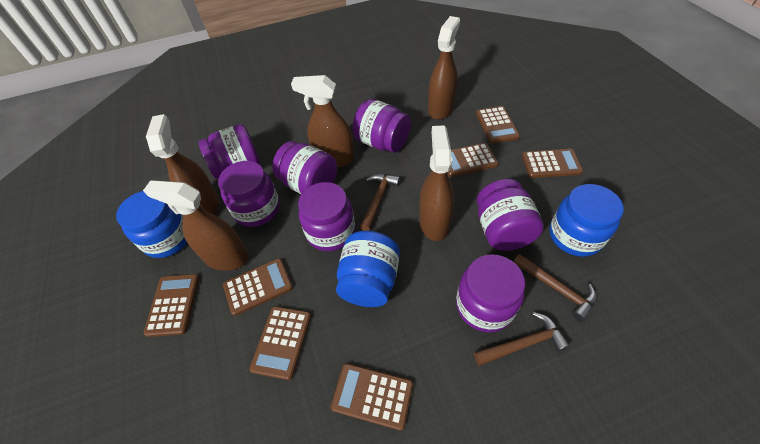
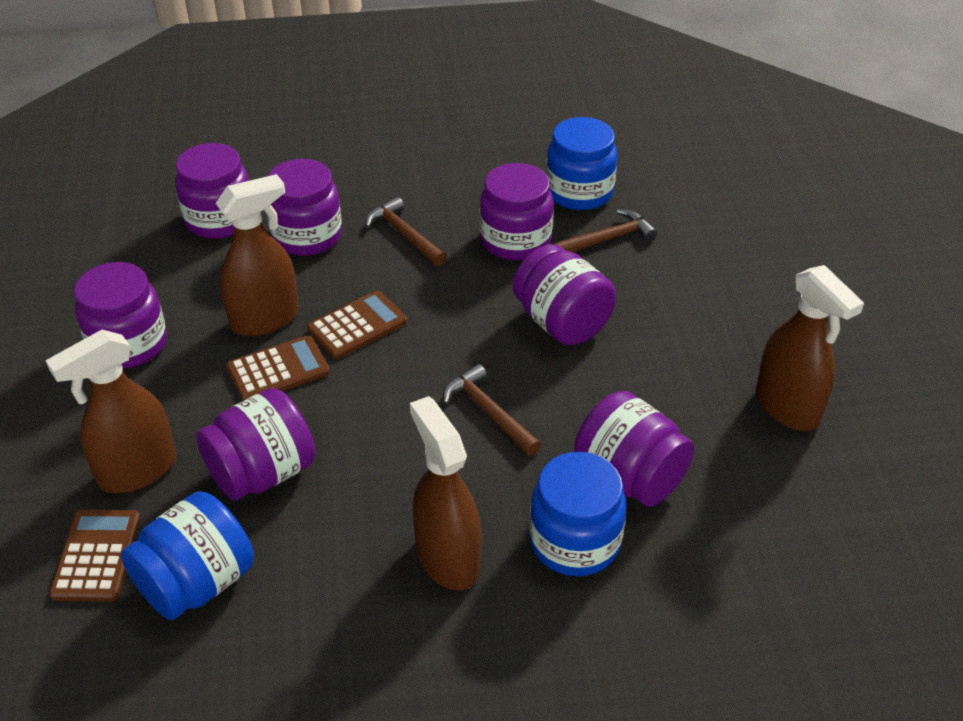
brown calculator: 7 -> 3
brown spray bottle: 5 -> 4

